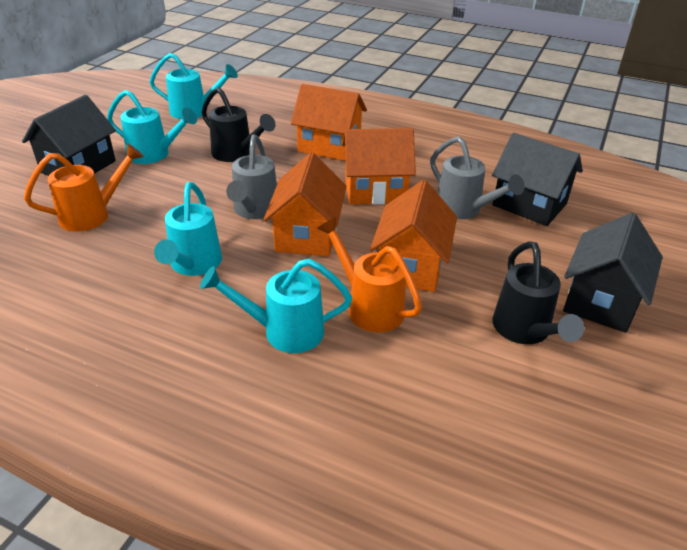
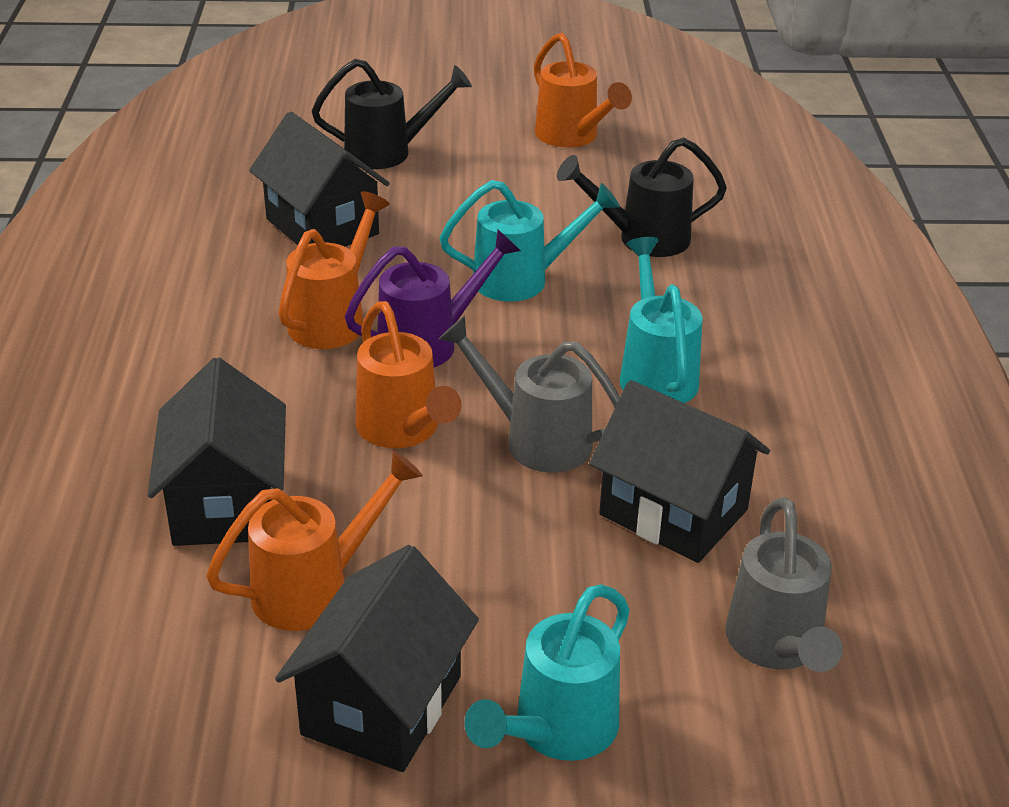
black house: 3 -> 4
orange house: 4 -> 0
orange watering can: 2 -> 4
purple watering can: 0 -> 1
turquoise watering can: 4 -> 3

